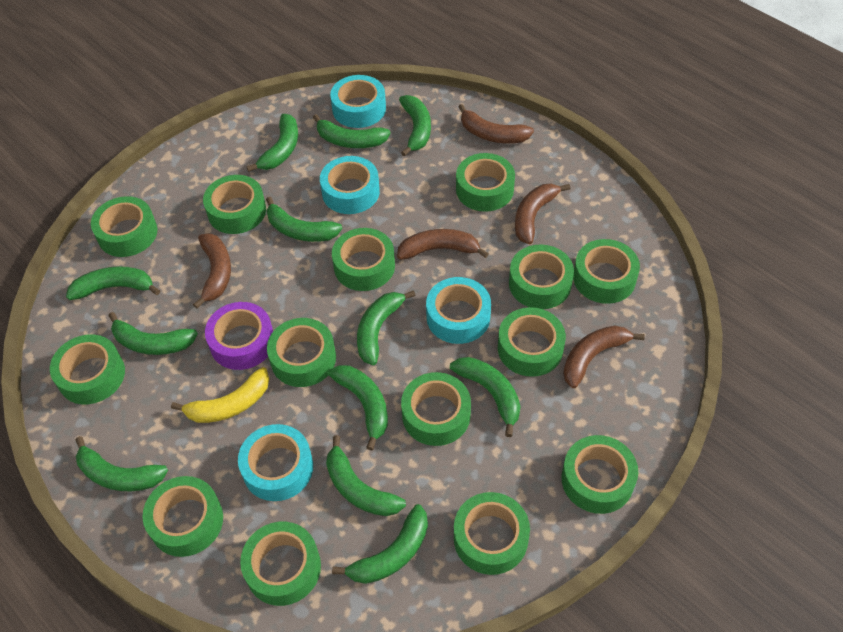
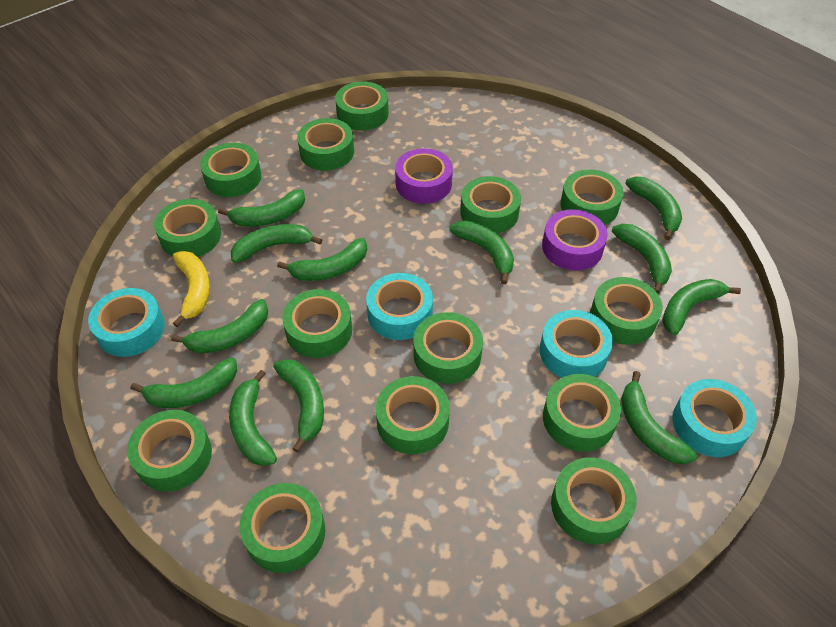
brown banana: 5 -> 0
purple tape: 1 -> 2

